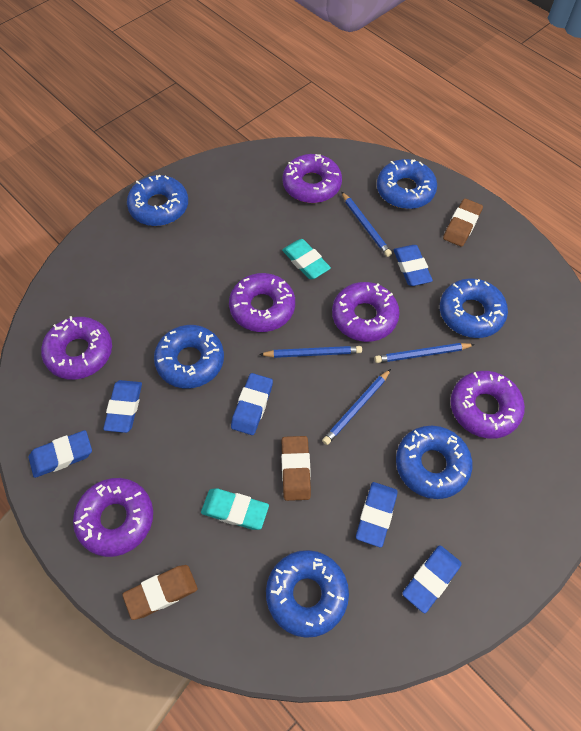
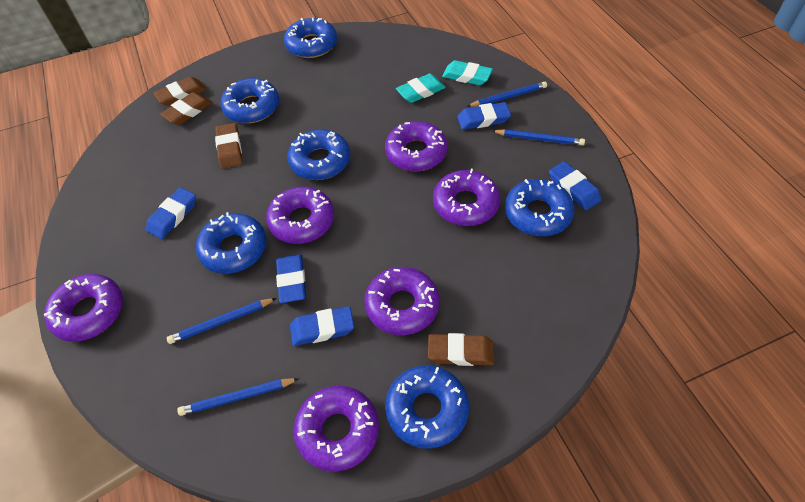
blue eraser: 6 -> 5
brown eraser: 3 -> 4

